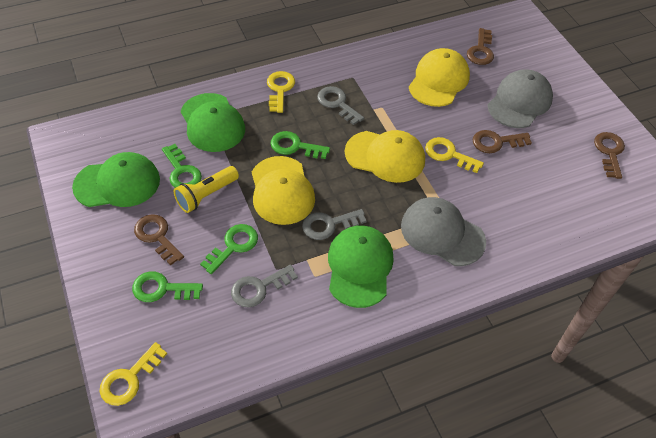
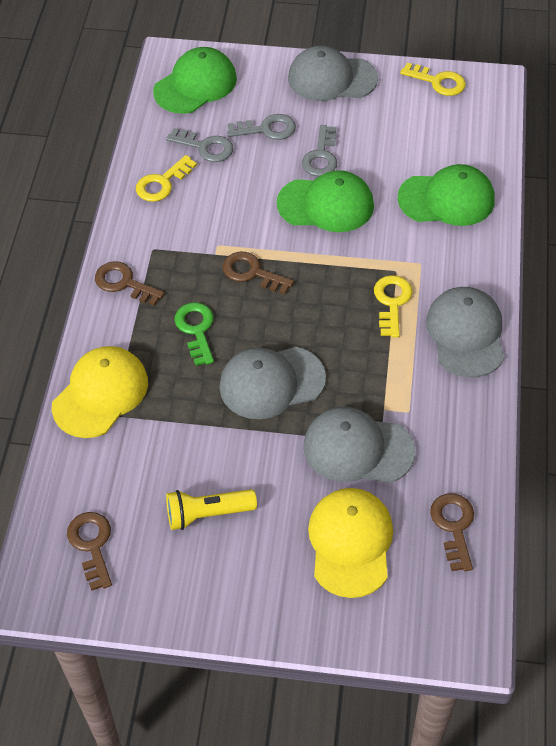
green key: 4 -> 1
grey cap: 2 -> 4
yellow cap: 3 -> 2

